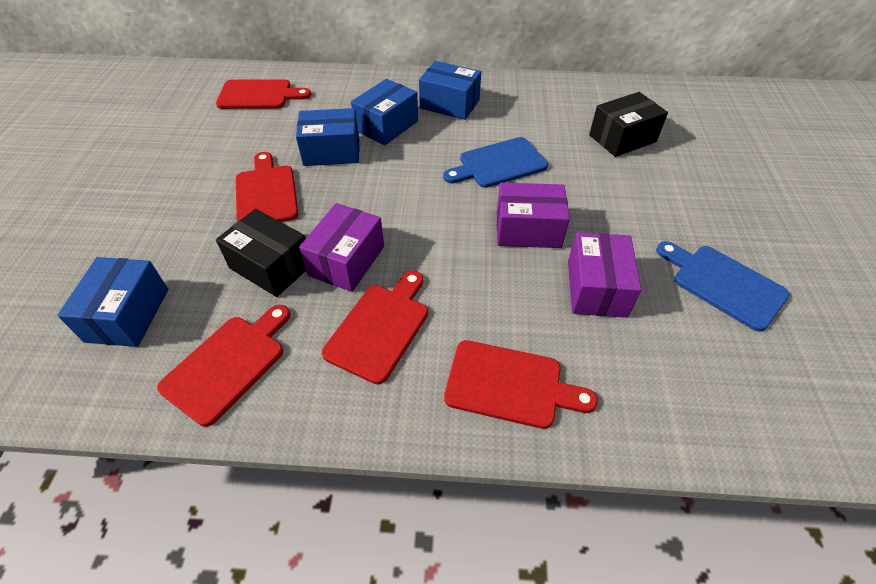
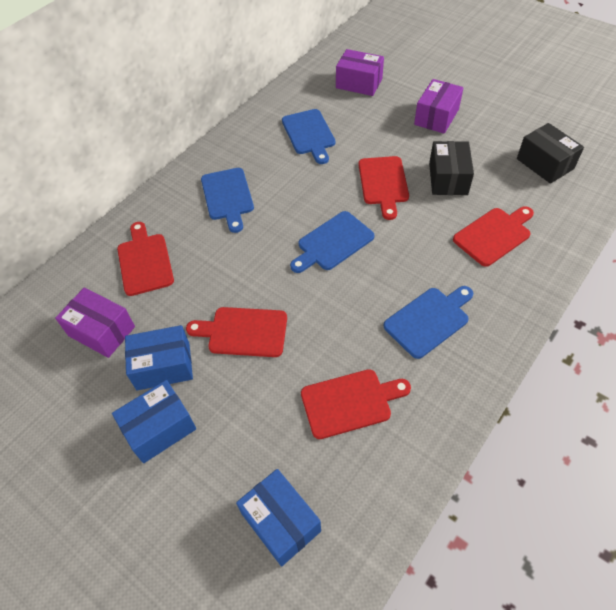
blue box: 4 -> 3
blue cutting board: 2 -> 4

